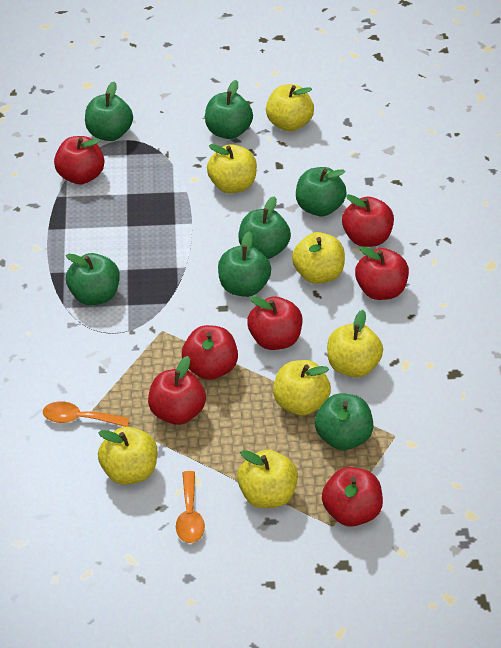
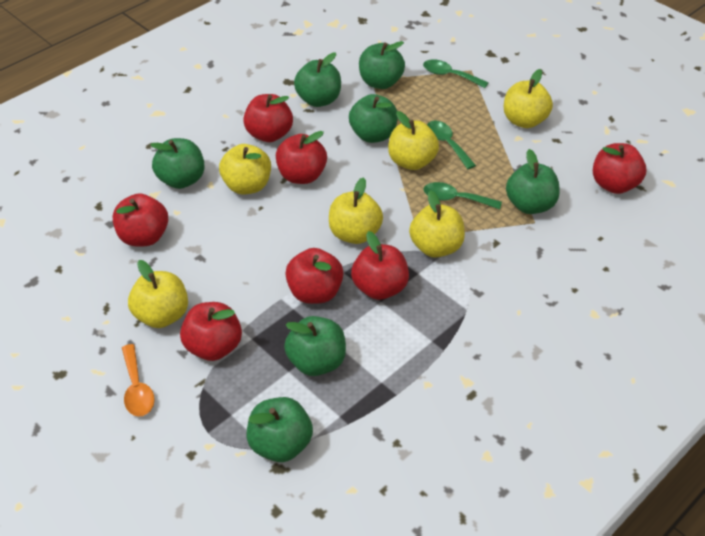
green spoon: 0 -> 3
orange spoon: 2 -> 1
yellow apple: 7 -> 6

